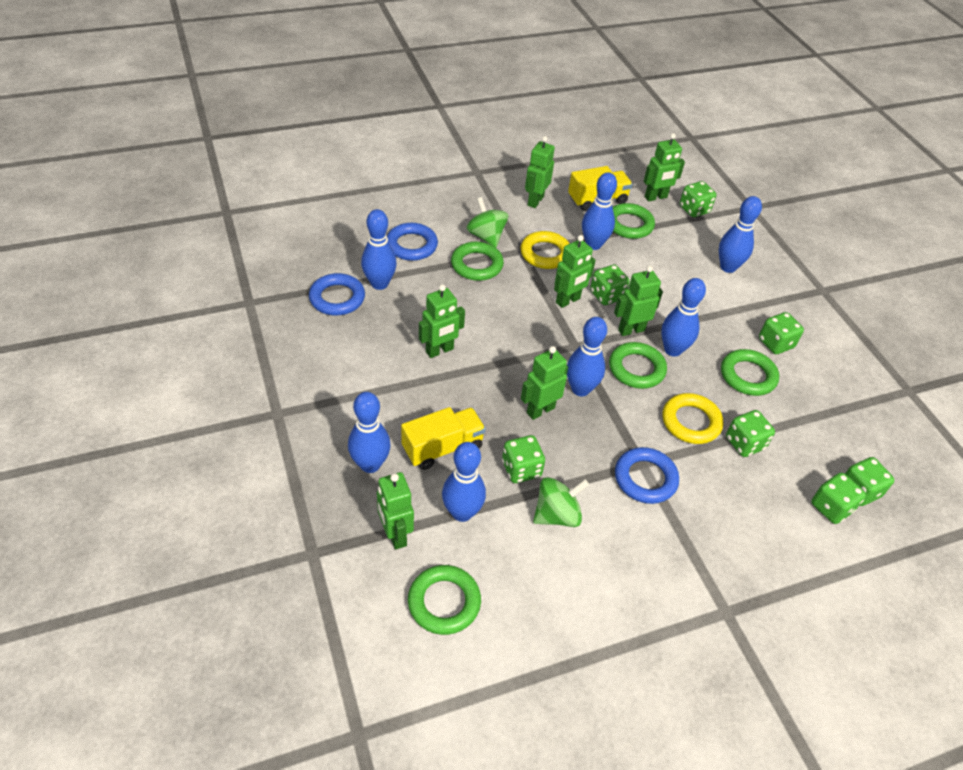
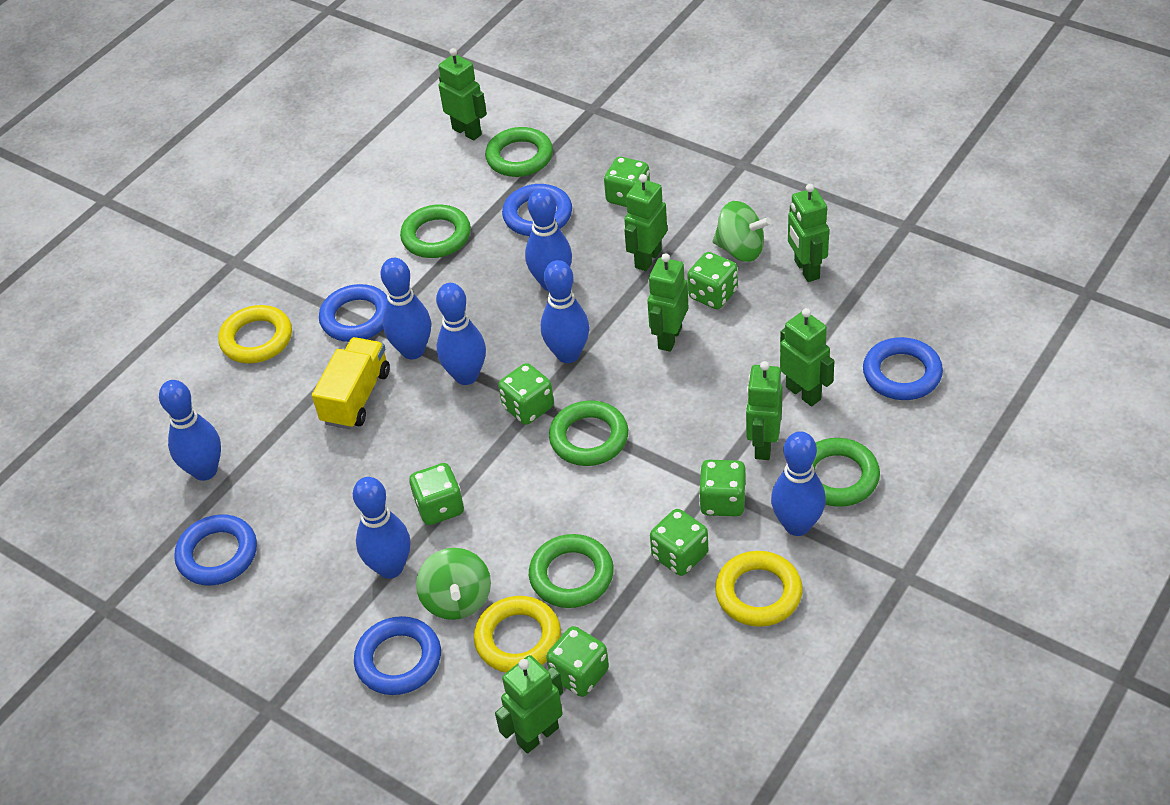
blue ring: 3 -> 5
yellow ring: 2 -> 3
yellow truck: 2 -> 1

